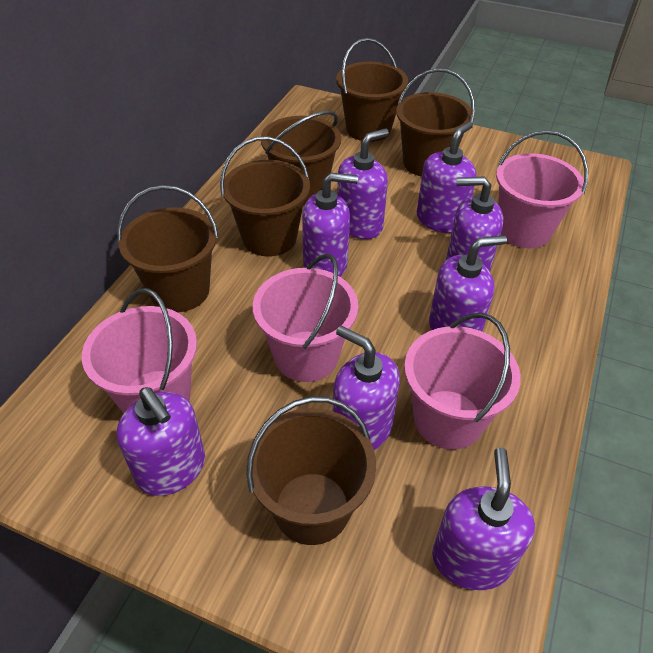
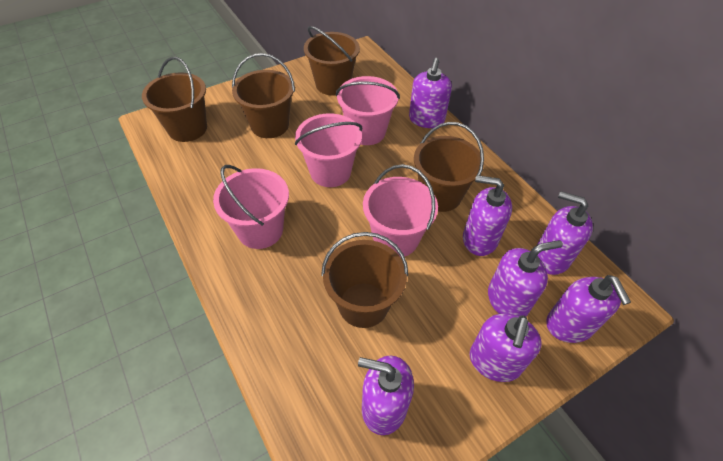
brown bucket: 6 -> 5
purple soap dispenser: 8 -> 7

